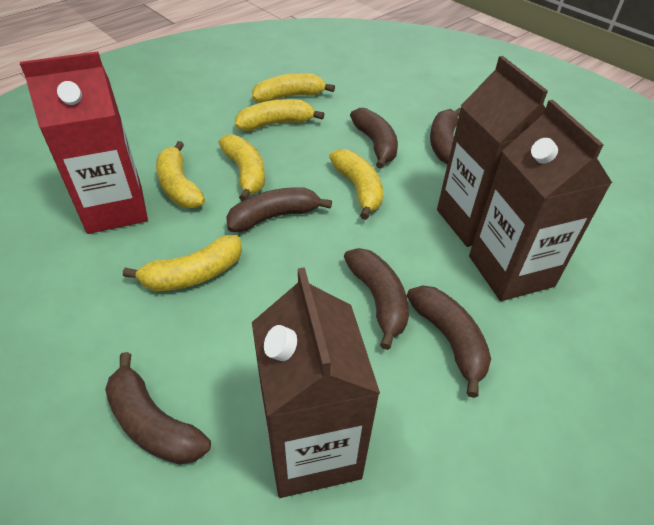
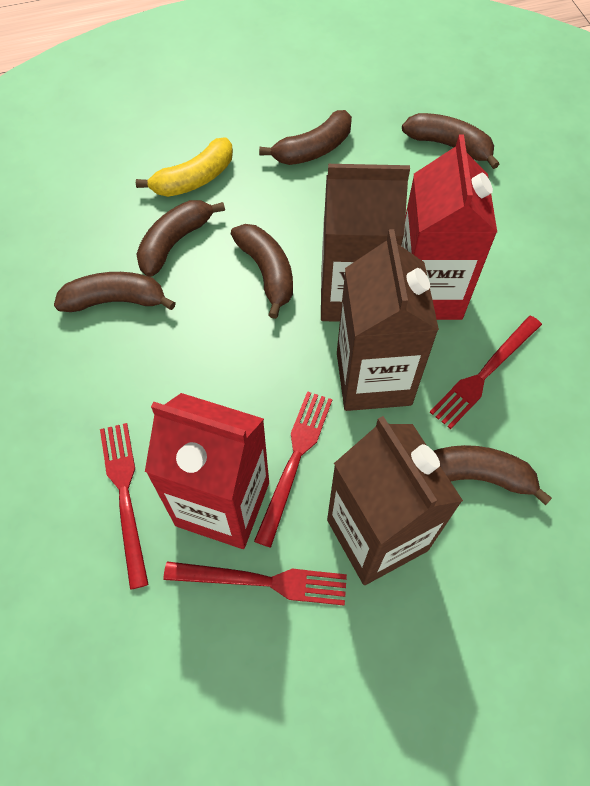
red carton: 1 -> 2
red fork: 0 -> 4
yellow banana: 6 -> 1

